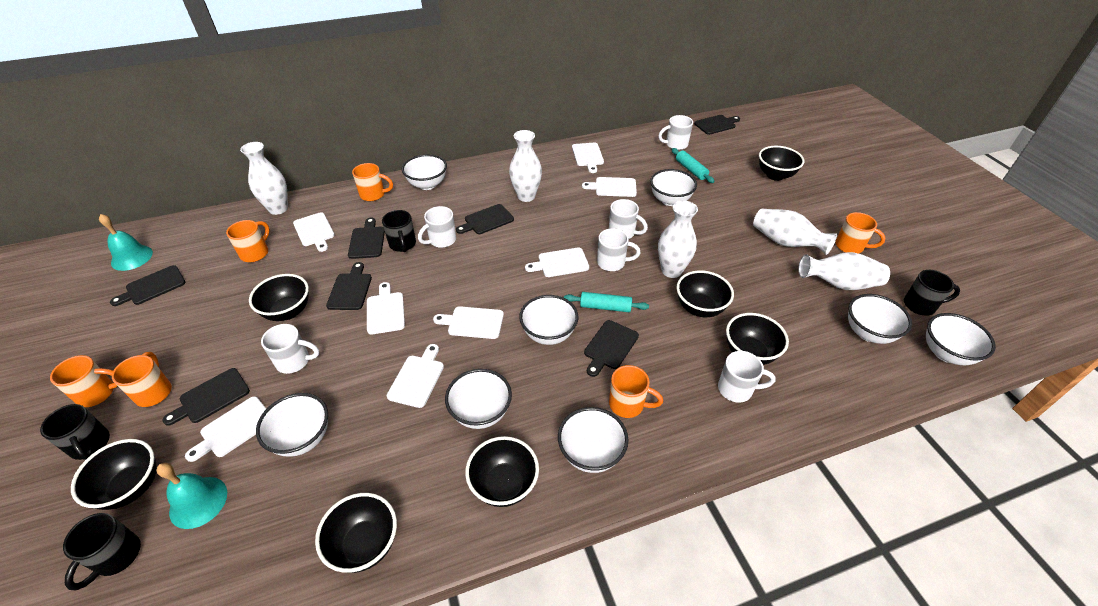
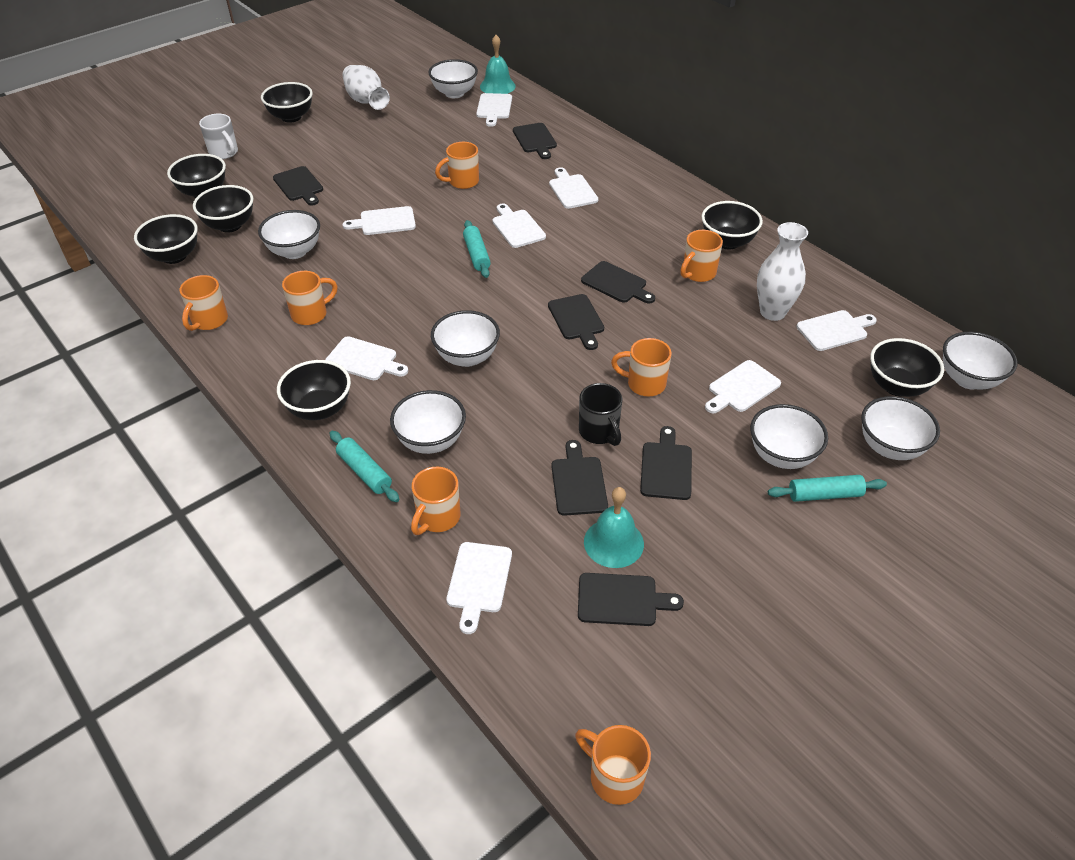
black mug: 4 -> 1
orange mug: 6 -> 7
turquoise rolling pin: 2 -> 3
white bowl: 8 -> 7
white mug: 6 -> 1
white vase: 5 -> 2

